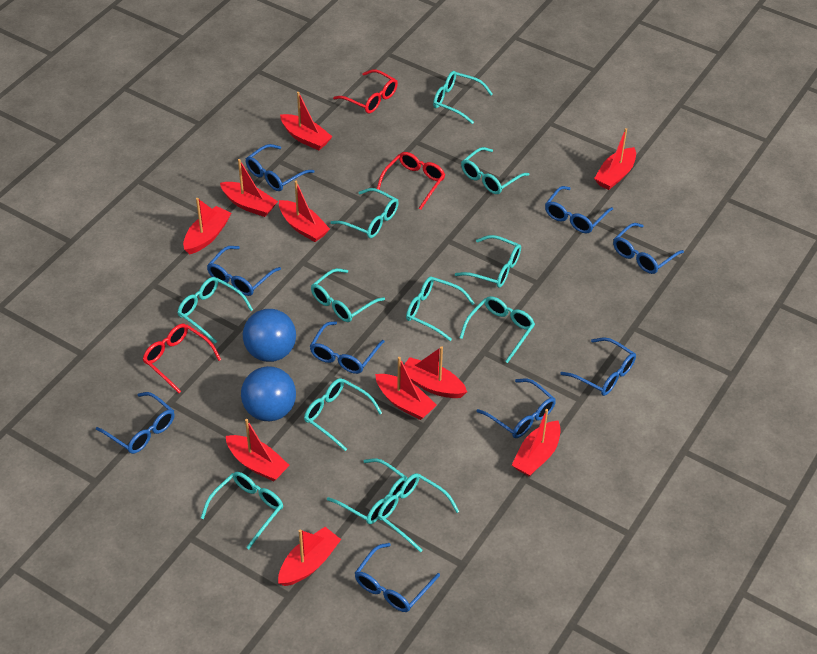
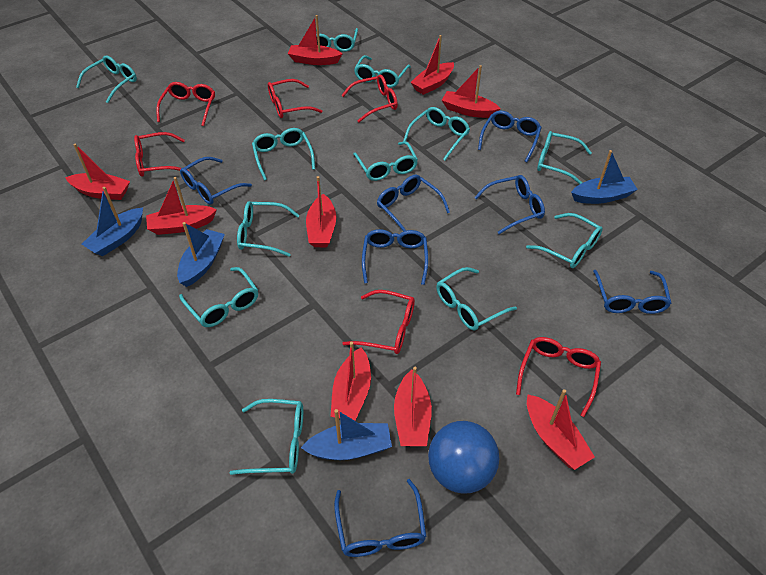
blue ball: 2 -> 1
blue boat: 0 -> 4
blue glasses: 9 -> 7
red boat: 10 -> 9
red glasses: 3 -> 6

